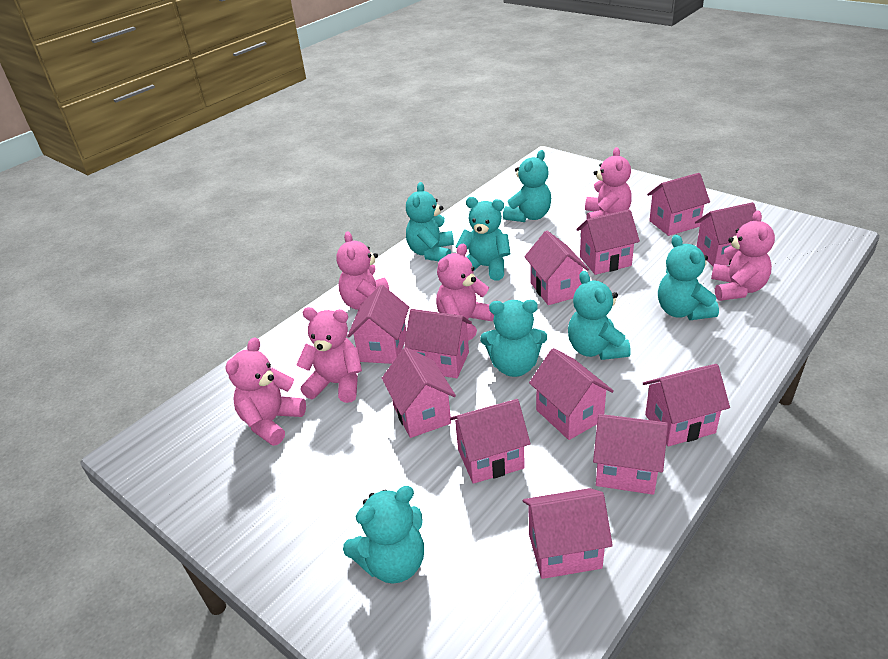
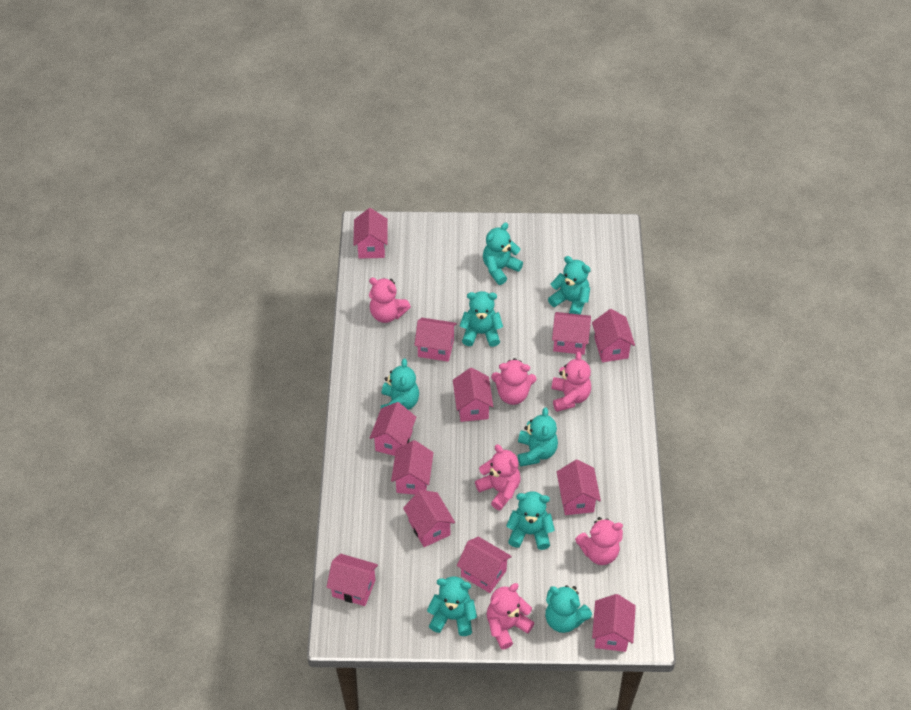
turquoise teddy bear: 7 -> 8

